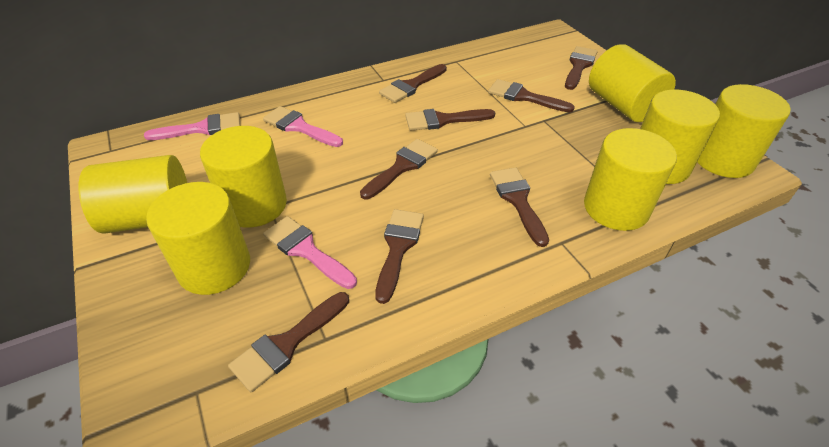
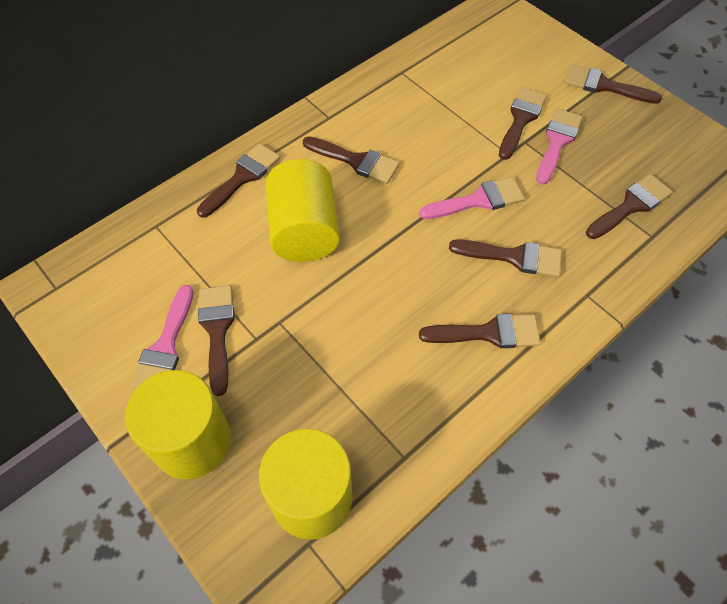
yellow cylinder: 7 -> 3

